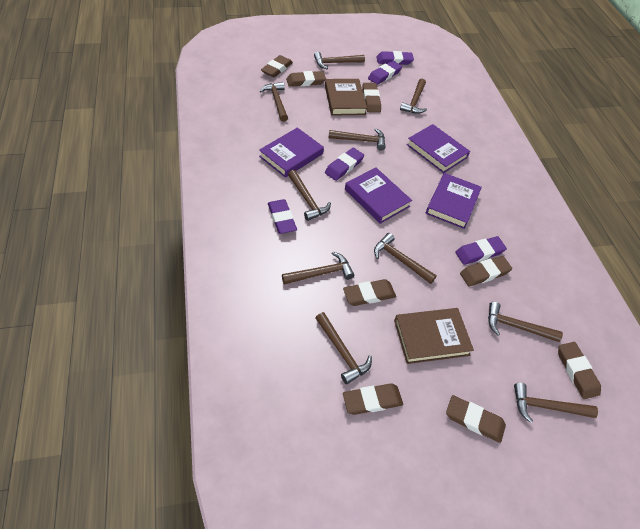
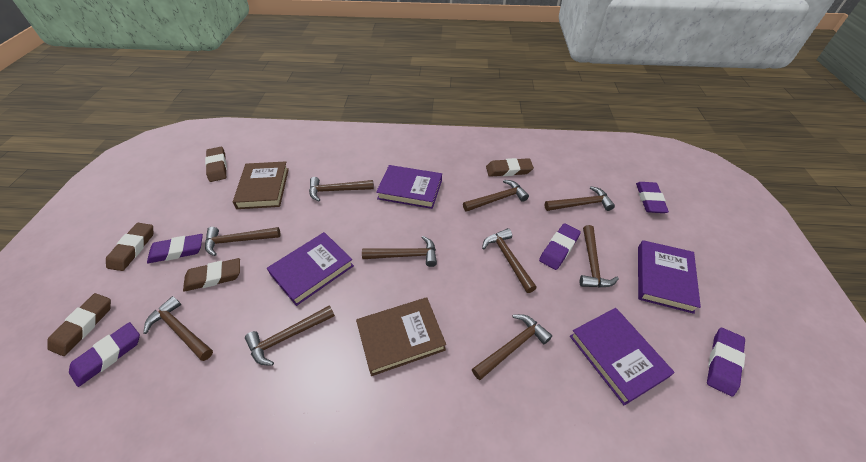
brown eraser: 8 -> 5

